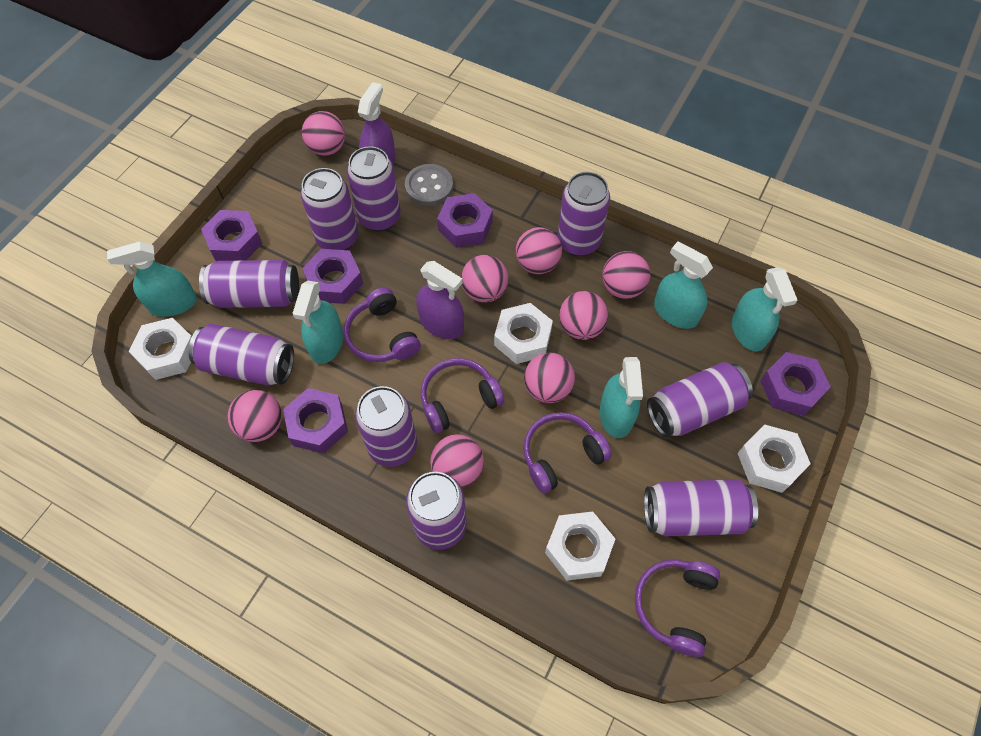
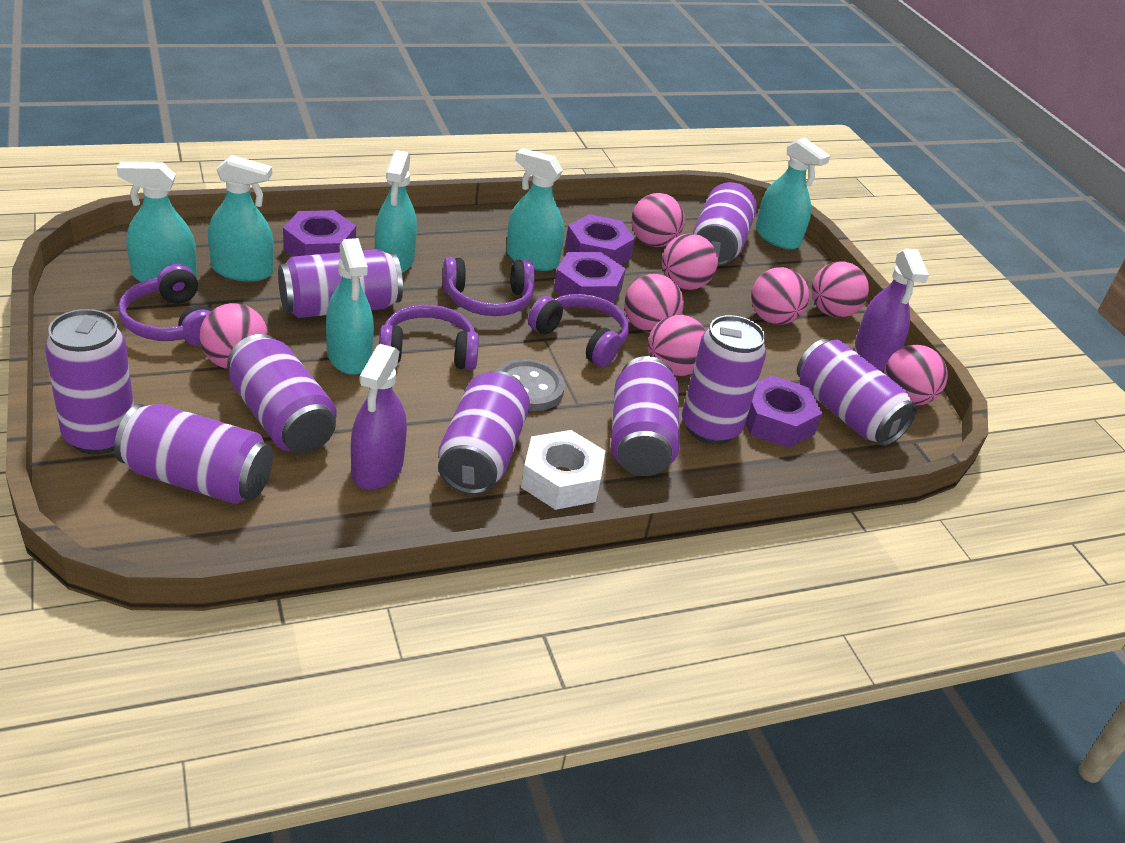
purple nut: 5 -> 4
turquoise spray bottle: 5 -> 6
white nut: 4 -> 1

